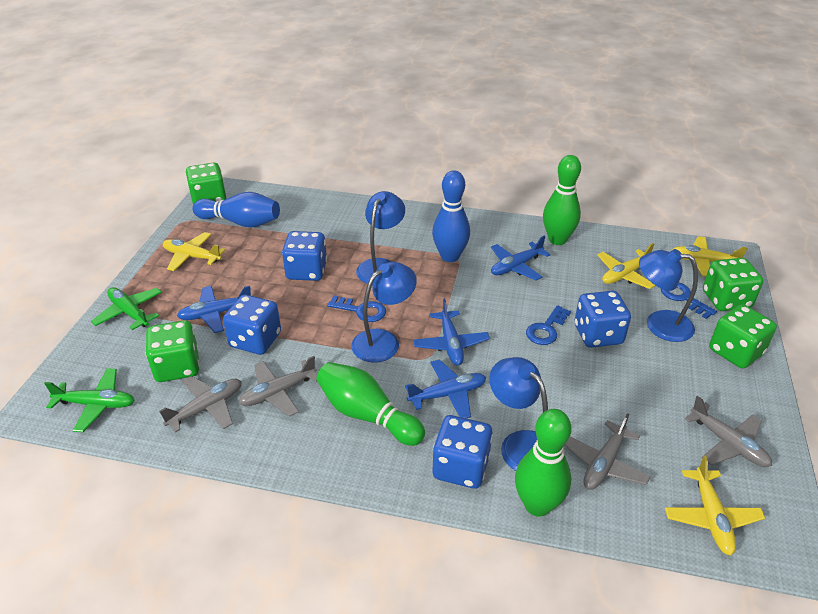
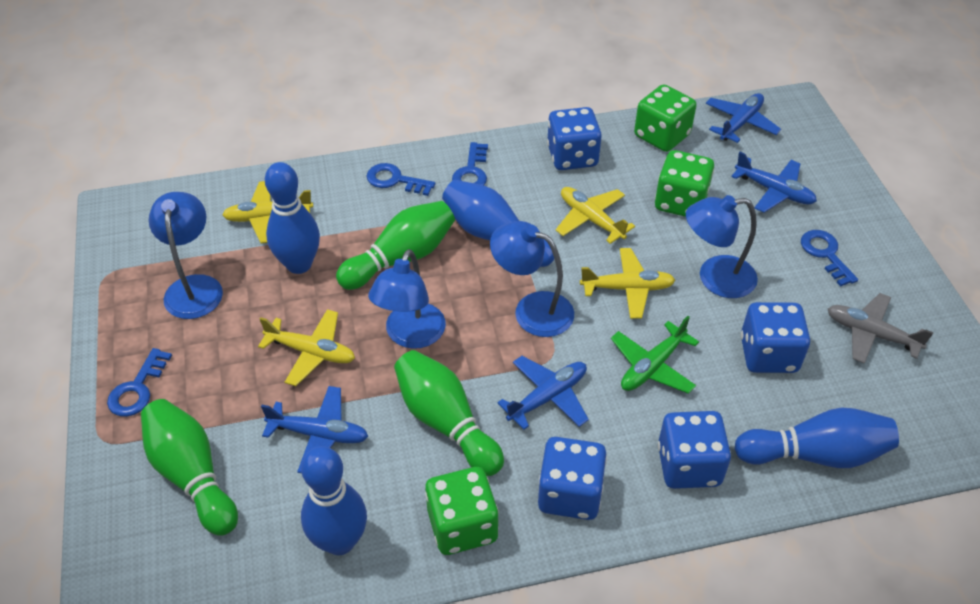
blue bowling pin: 2 -> 4
blue key: 3 -> 4
green dice: 4 -> 3
green plane: 2 -> 1
grey plane: 4 -> 1

